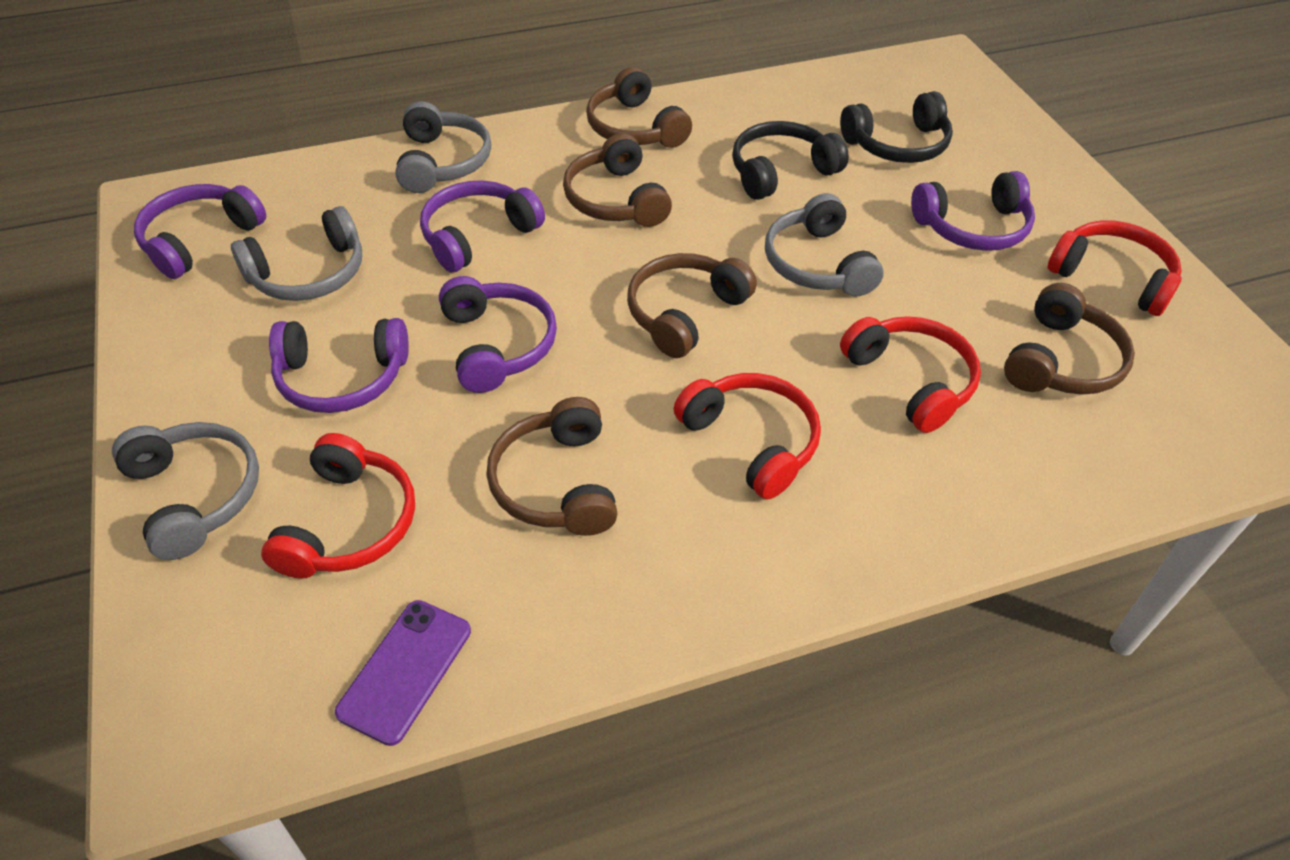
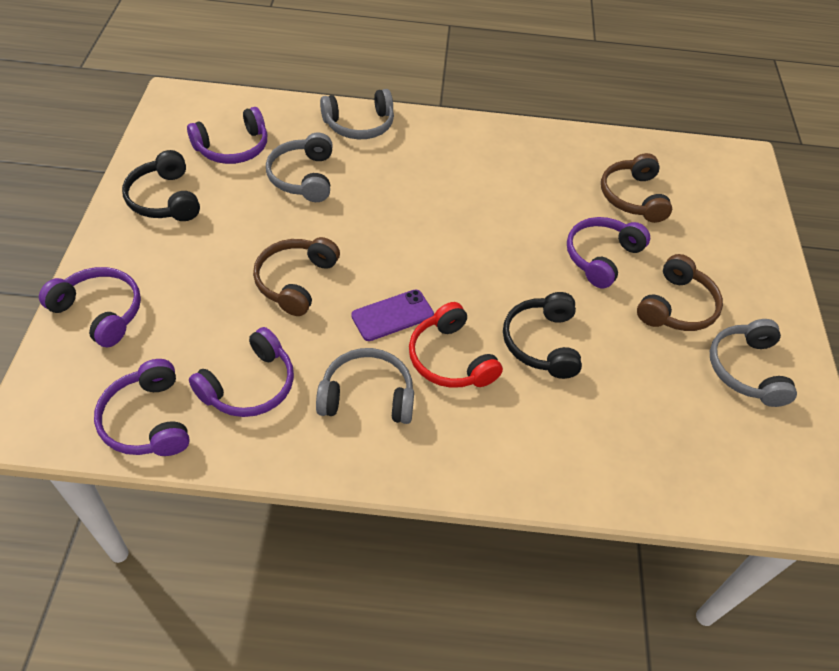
brown headphones: 5 -> 3
red headphones: 4 -> 1

